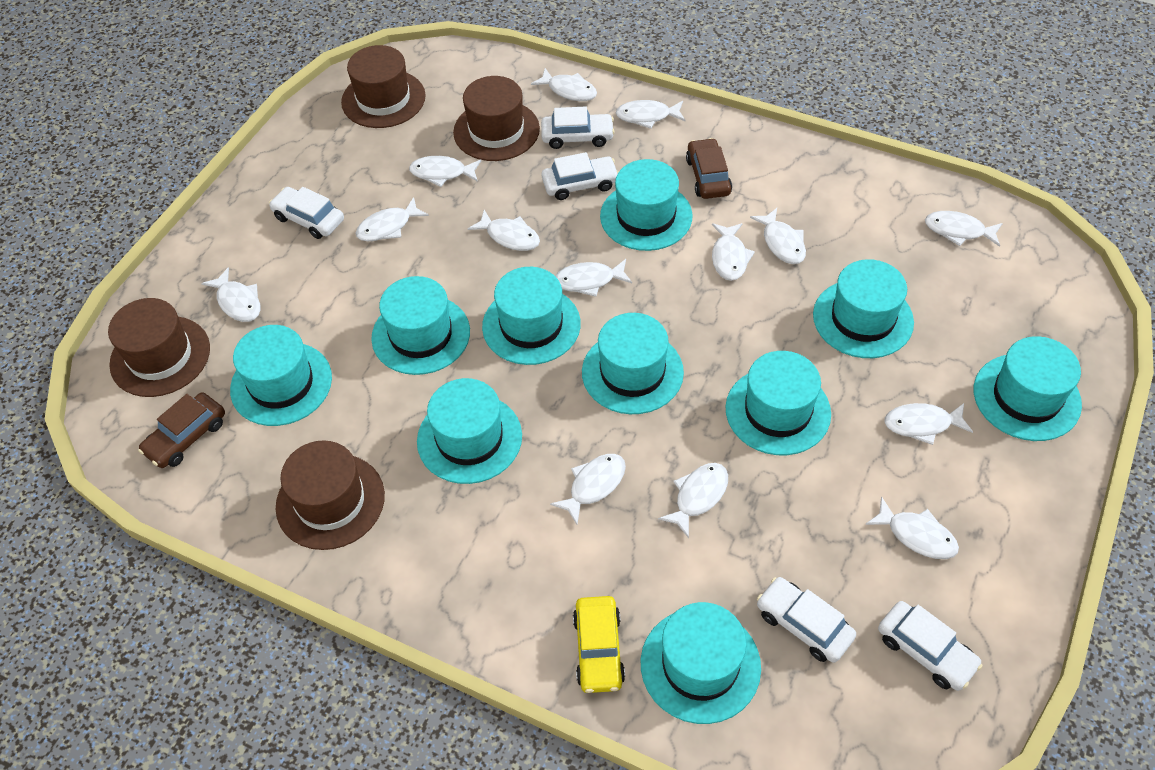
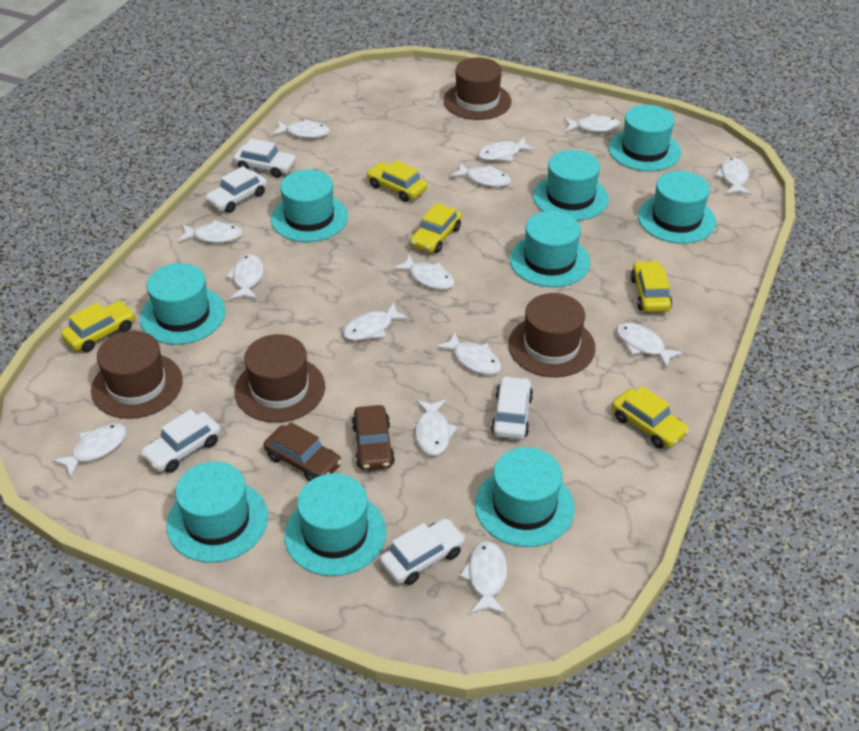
turquoise hat: 10 -> 9
yellow car: 1 -> 5

